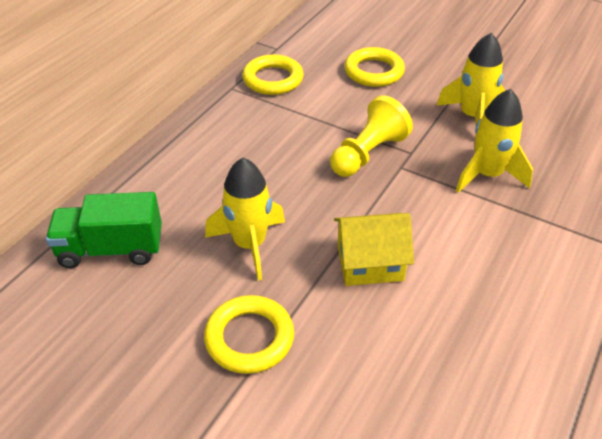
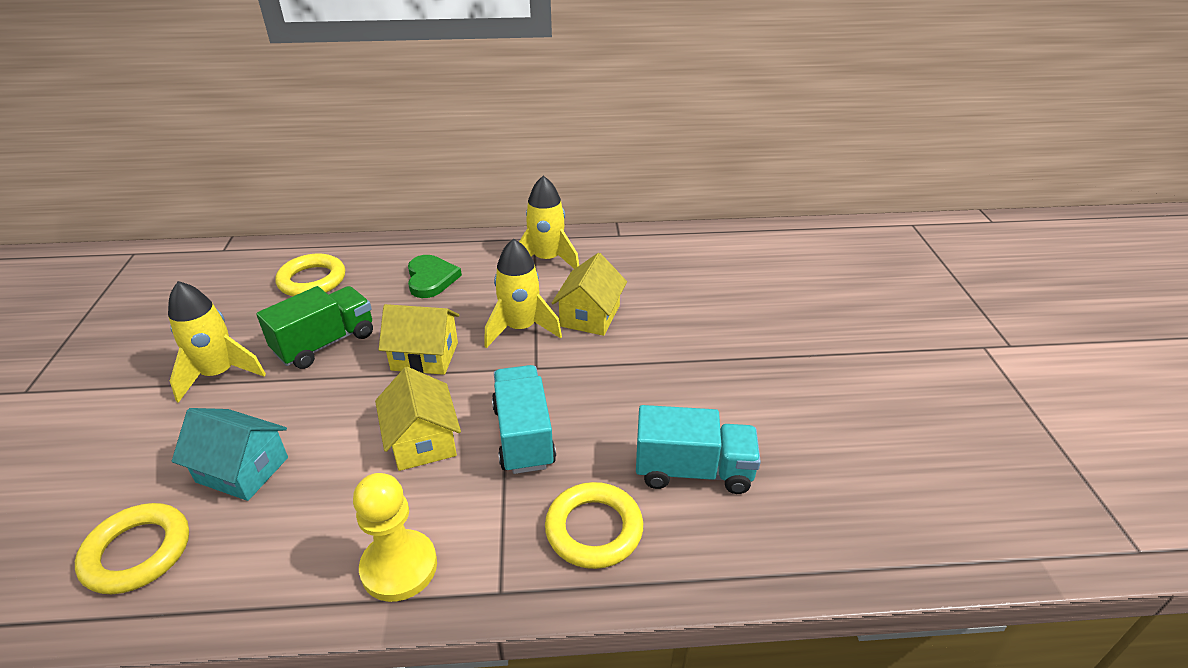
green heart: 0 -> 1
turquoise house: 0 -> 1
turquoise truck: 0 -> 2
yellow house: 1 -> 3

